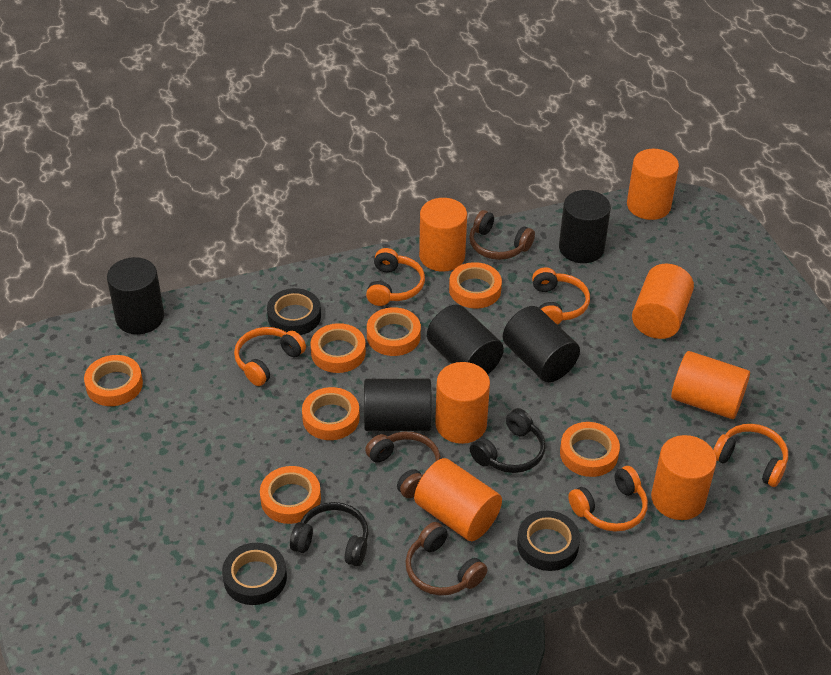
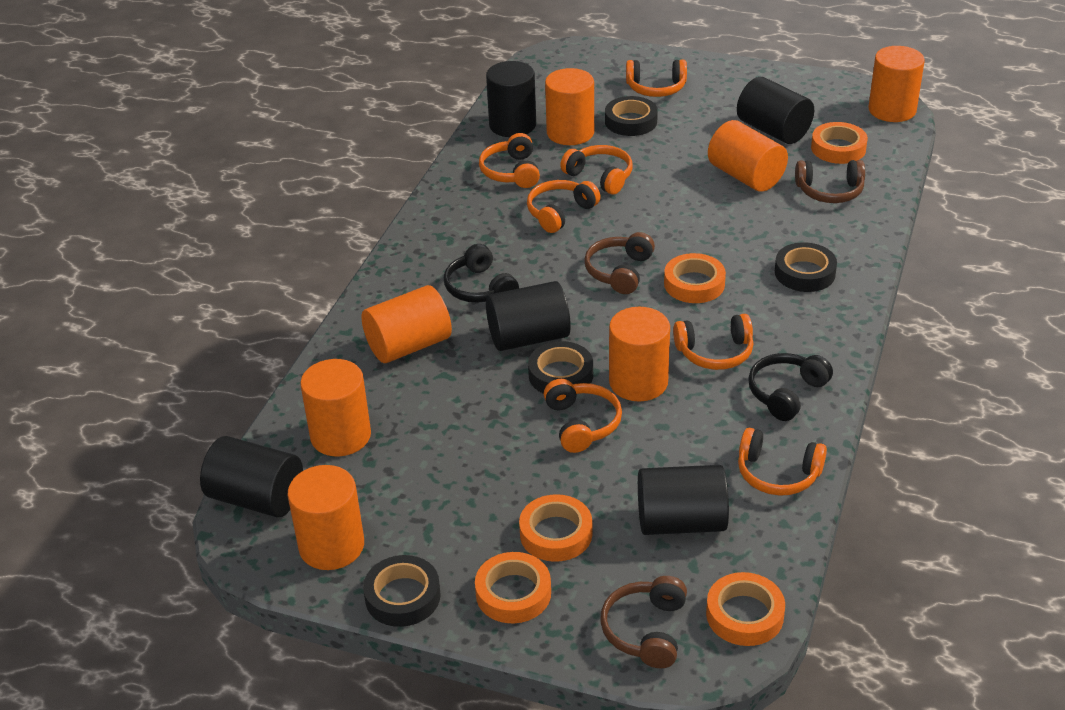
black tape: 3 -> 4
orange headphones: 5 -> 7
orange tape: 7 -> 5

